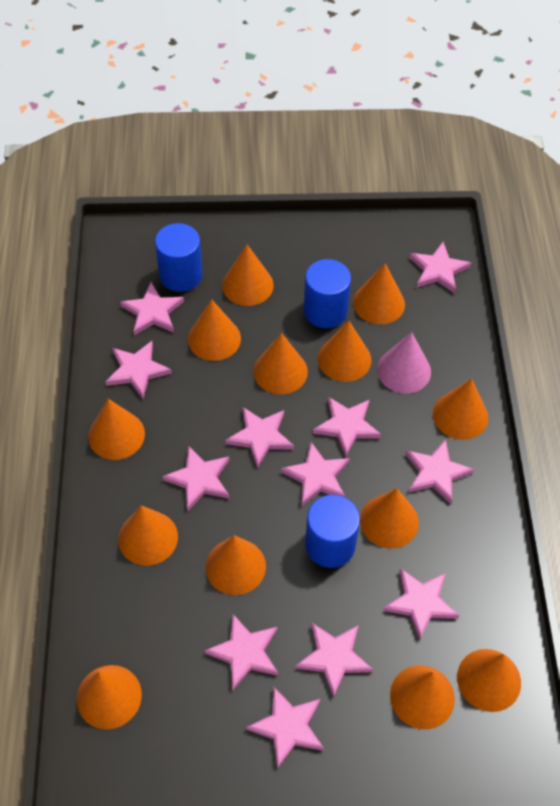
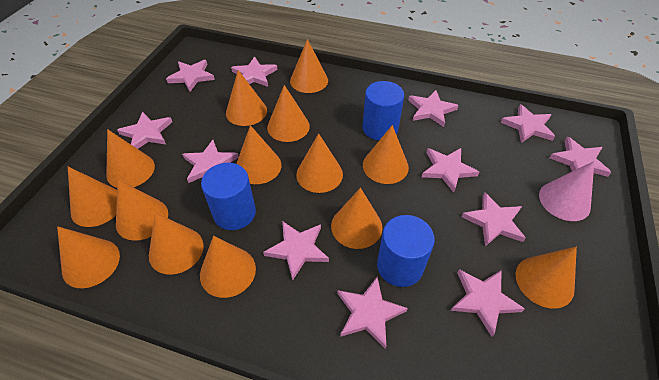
orange cone: 13 -> 14

